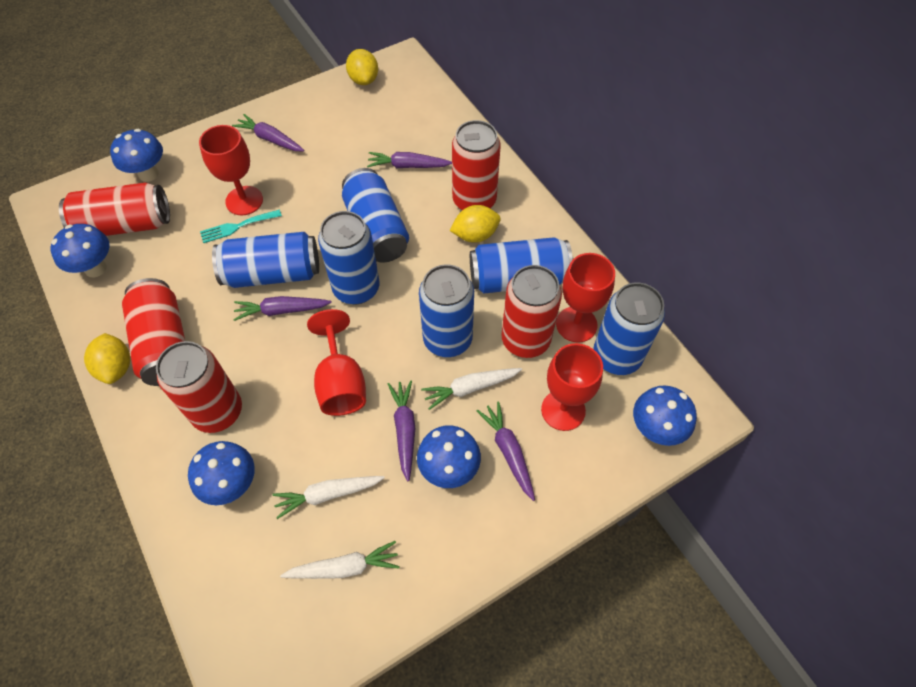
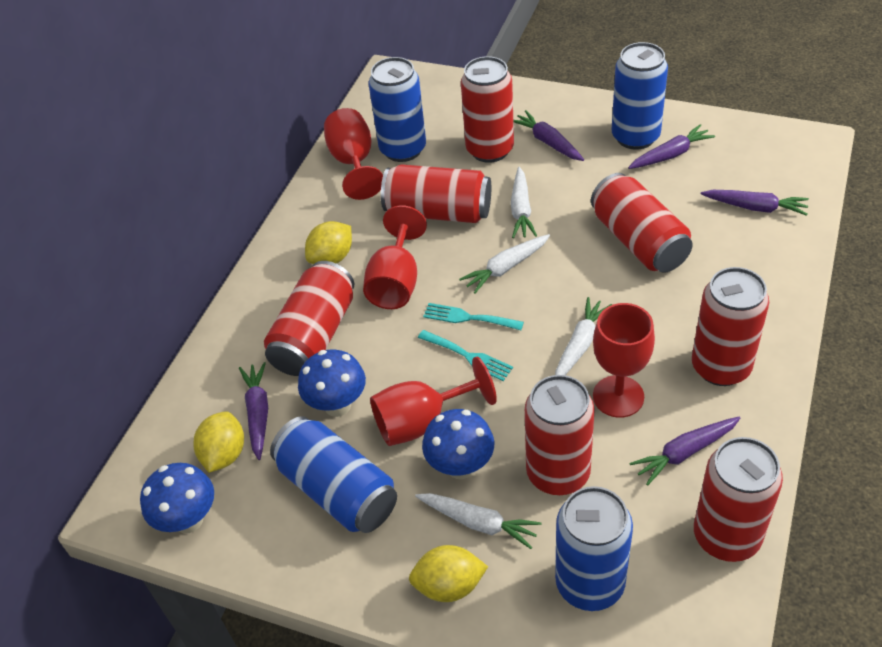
blue can: 6 -> 4
blue mushroom: 5 -> 3
red can: 5 -> 7
turquoise fork: 1 -> 2
white carrot: 3 -> 4

